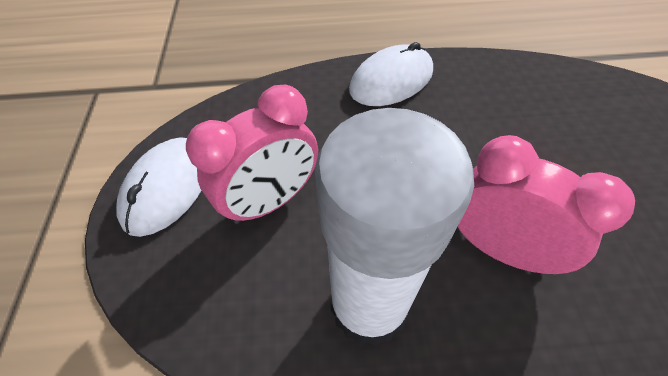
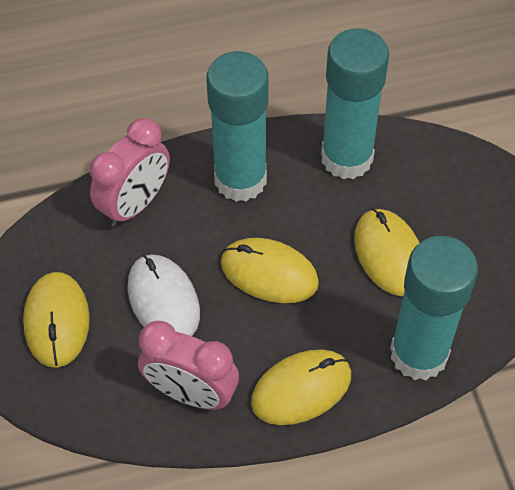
turquoise glue stick: 0 -> 3
white glue stick: 1 -> 0
white mouse: 2 -> 1
yellow mouse: 0 -> 4

